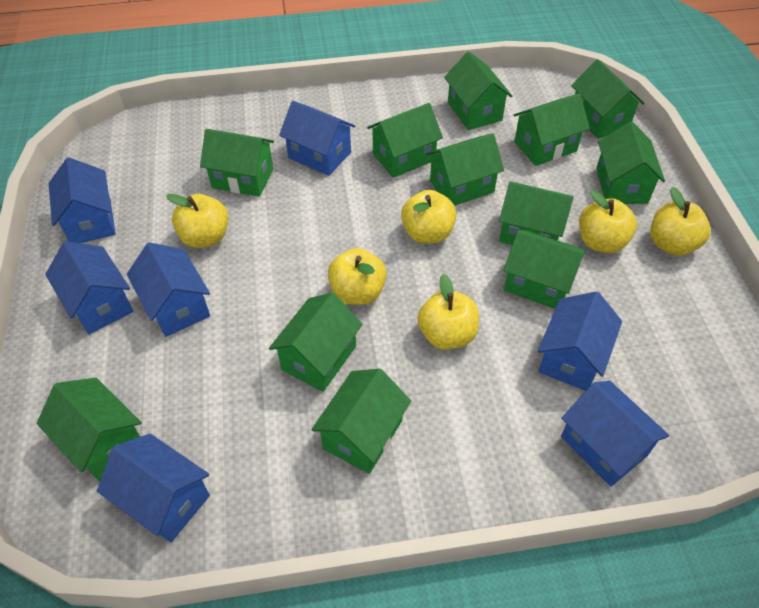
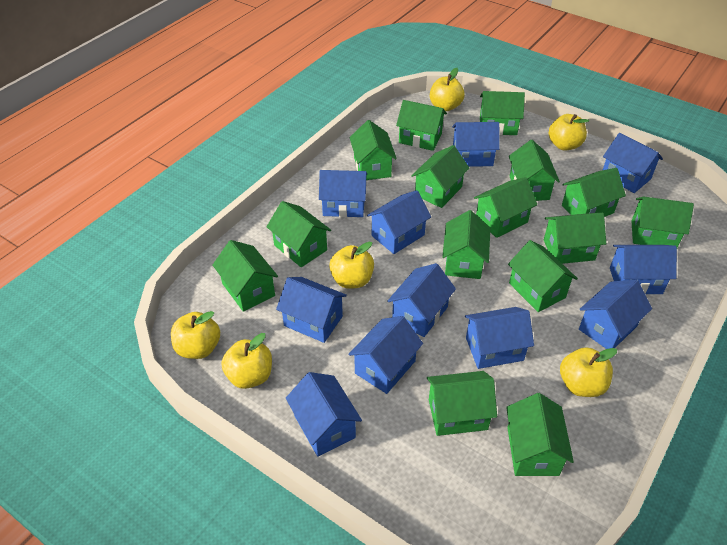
blue house: 7 -> 11
green house: 12 -> 15

